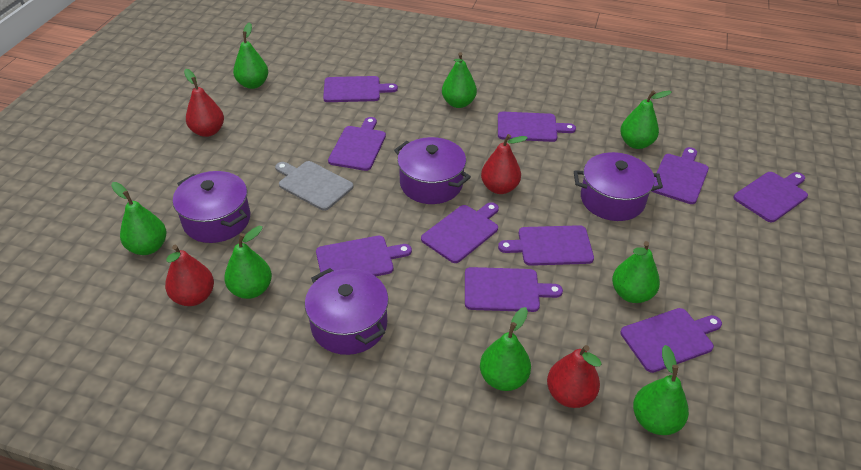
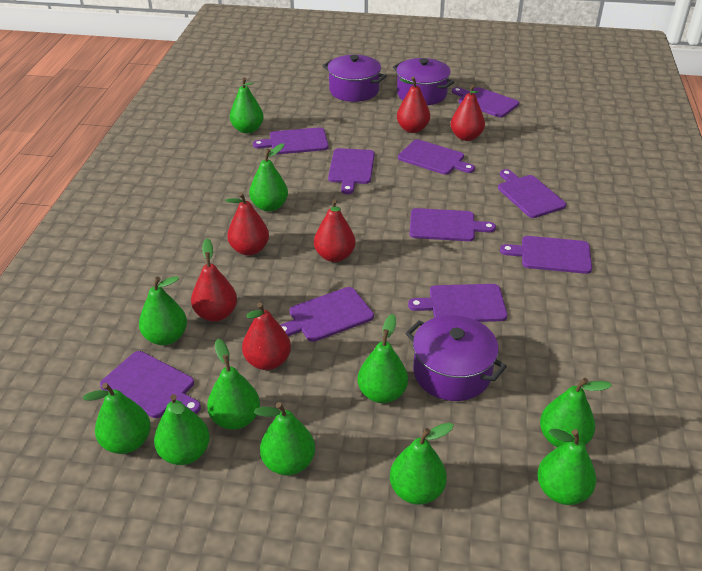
green pear: 8 -> 11
grey cutting board: 1 -> 0
purple pot: 4 -> 3
red pear: 4 -> 6

